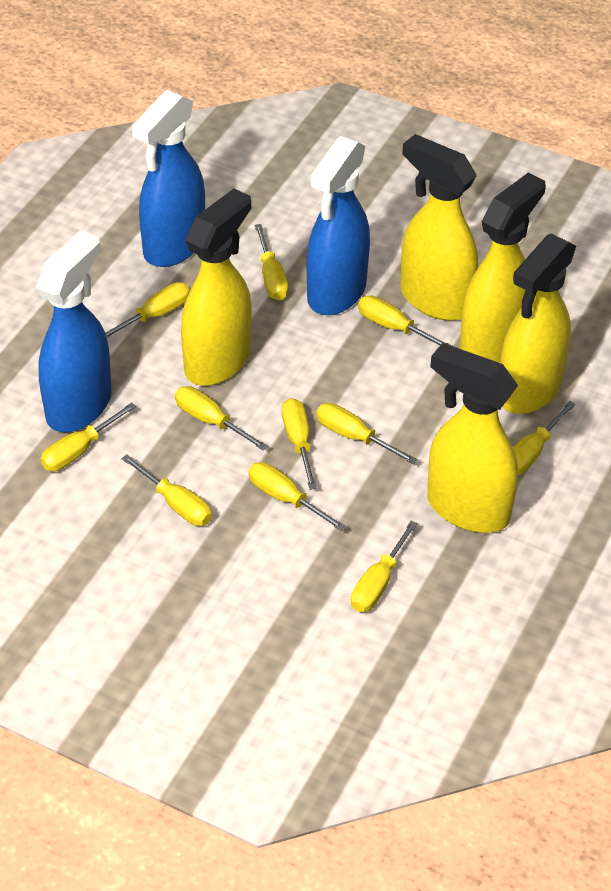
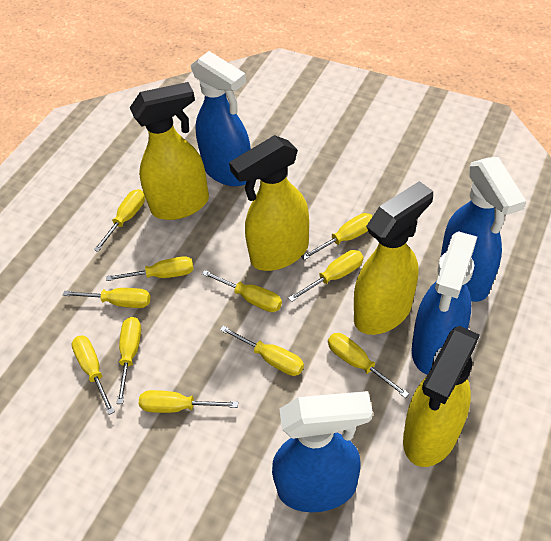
blue spray bottle: 3 -> 4
yellow spray bottle: 5 -> 4

